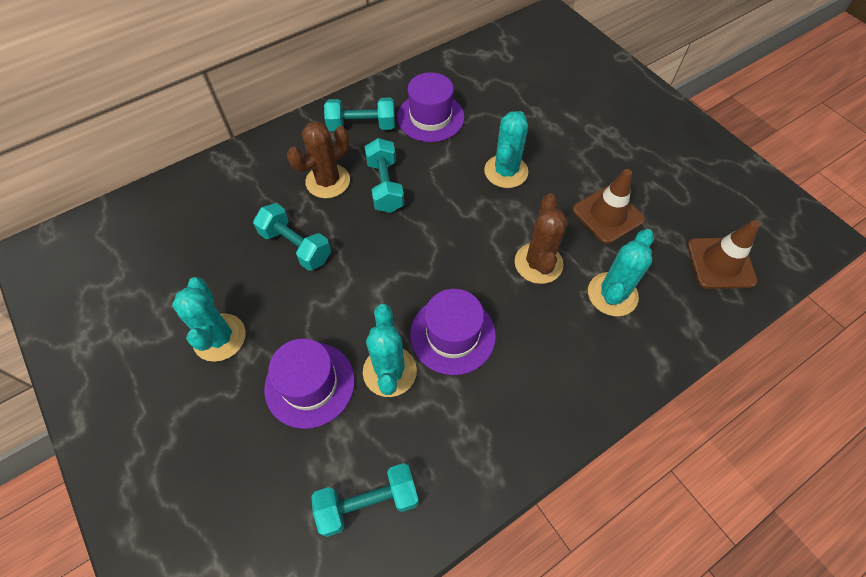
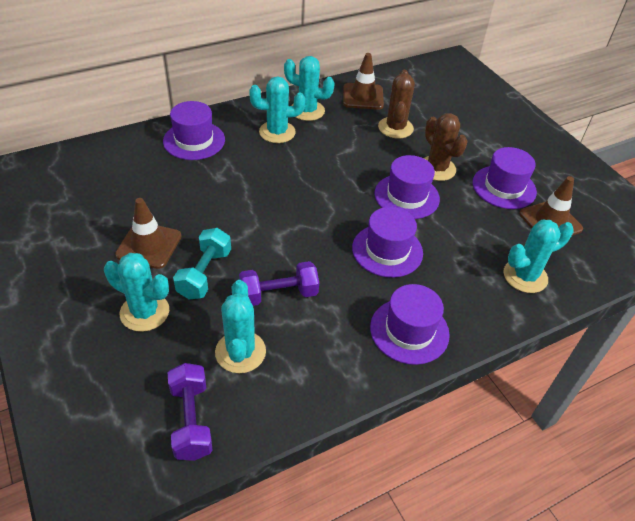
brown traffic cone: 2 -> 3
purple dumbbell: 0 -> 2
purple hat: 3 -> 5
turquoise cactus: 4 -> 5
turquoise dumbbell: 4 -> 1

